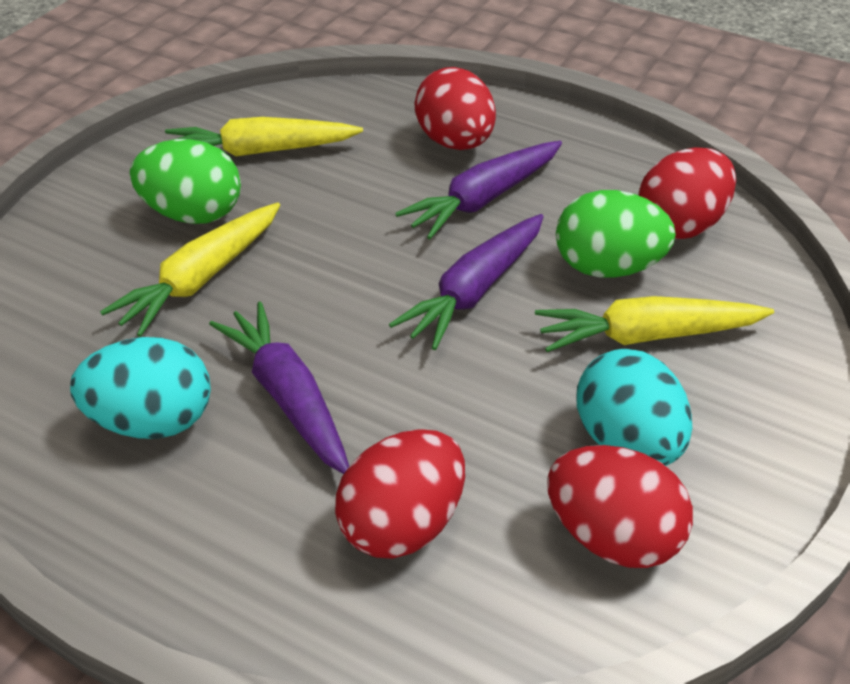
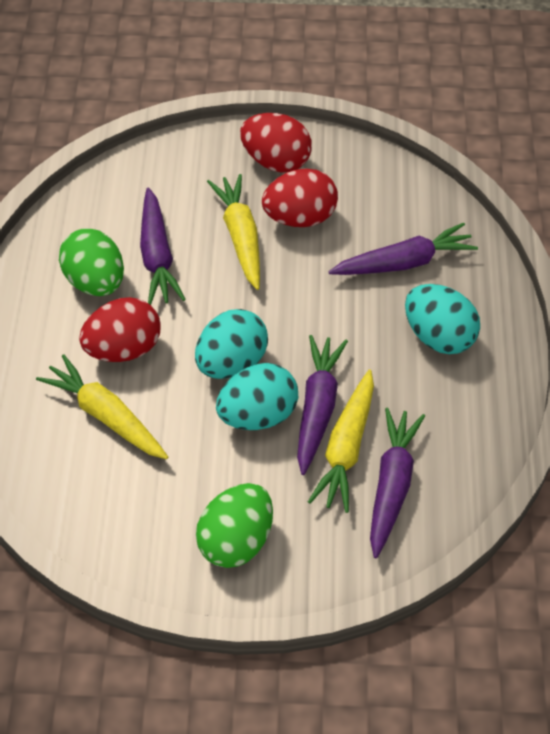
purple carrot: 3 -> 4
red egg: 4 -> 3
turquoise egg: 2 -> 3

